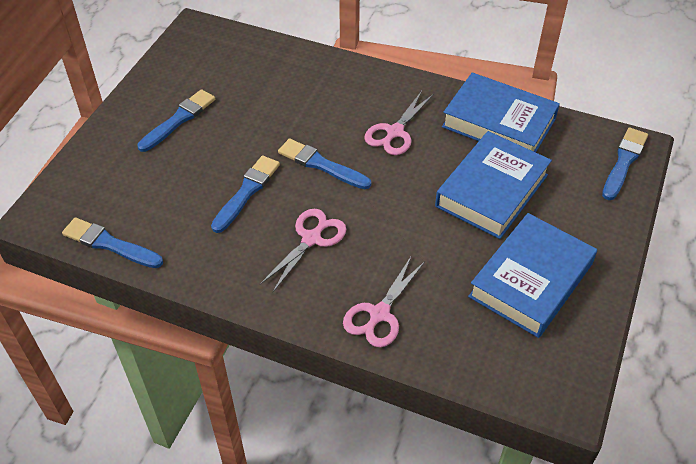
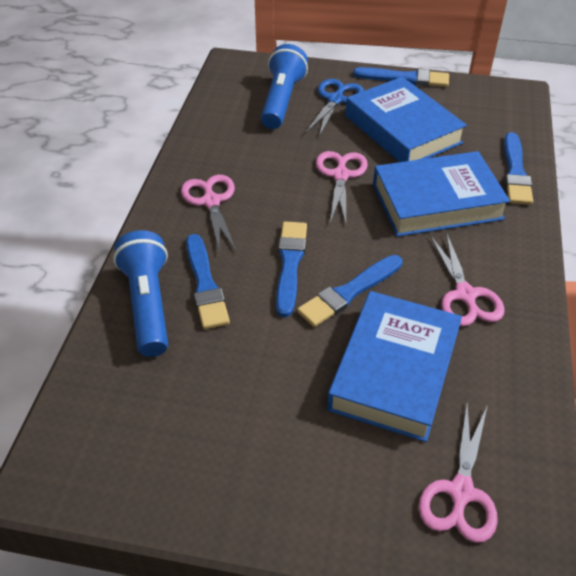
blue flashlight: 0 -> 2
blue scissors: 0 -> 1
pink scissors: 3 -> 4

